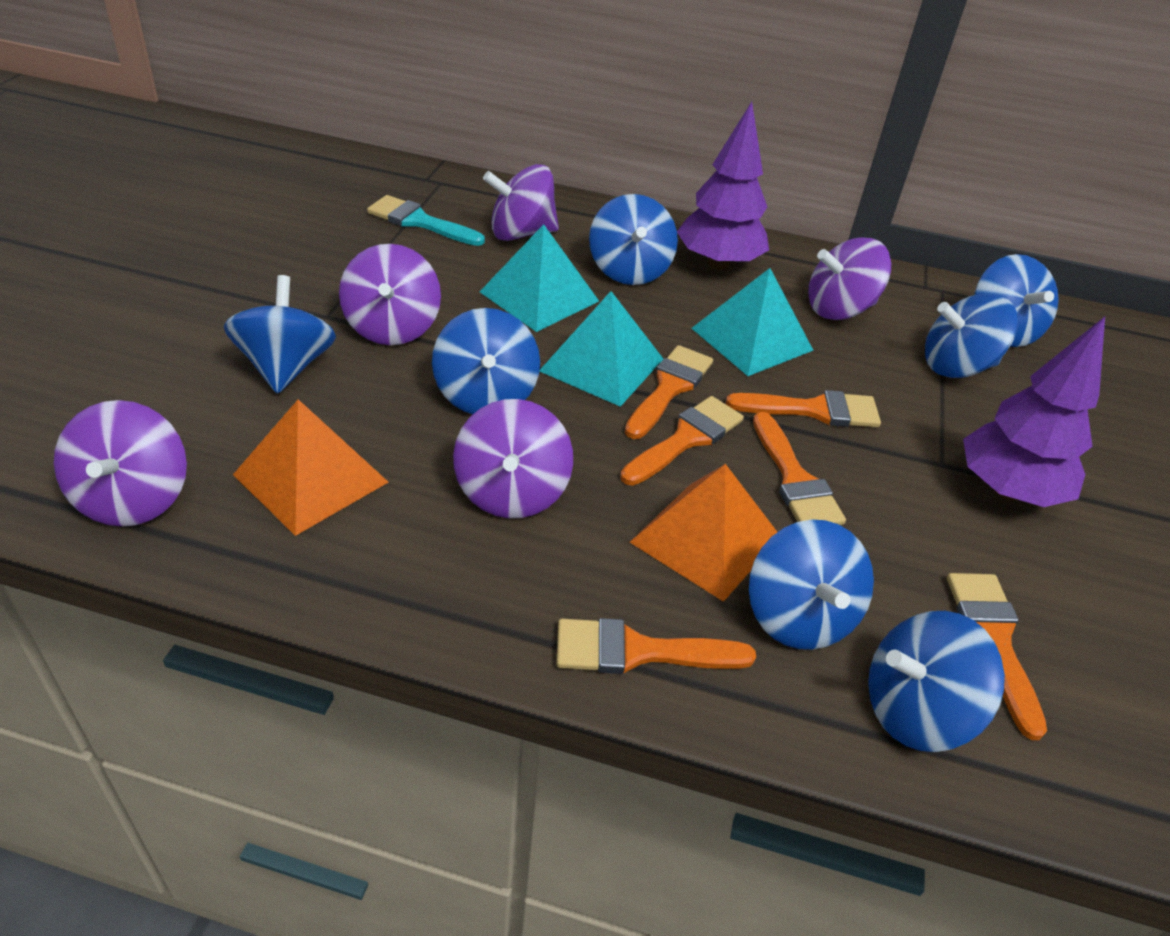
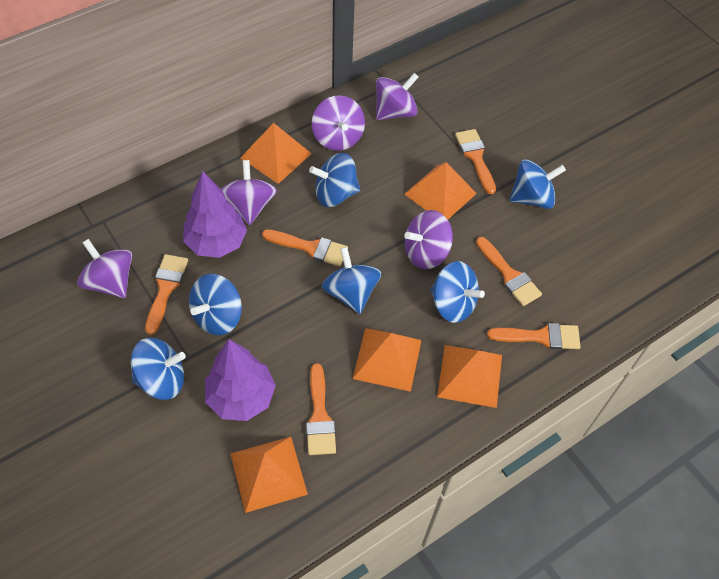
blue spinning top: 7 -> 6
orange pyramid: 2 -> 5
turquoise brush: 1 -> 0
turquoise pyramid: 3 -> 0

